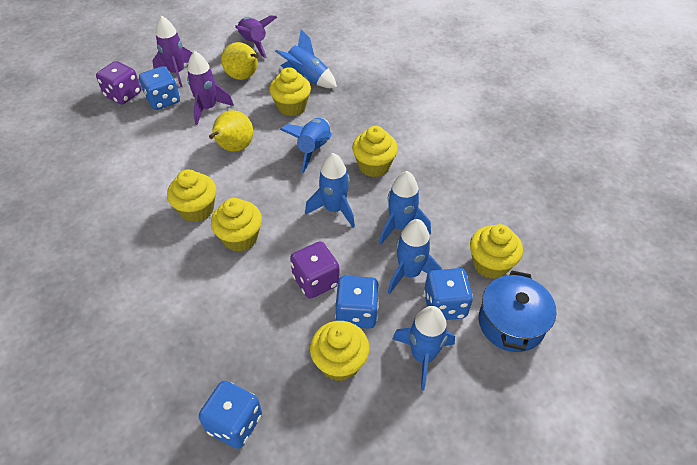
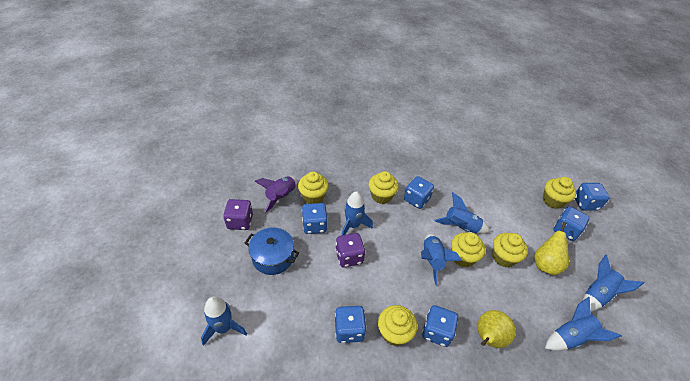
blue dice: 4 -> 6
purple rocket: 3 -> 1

